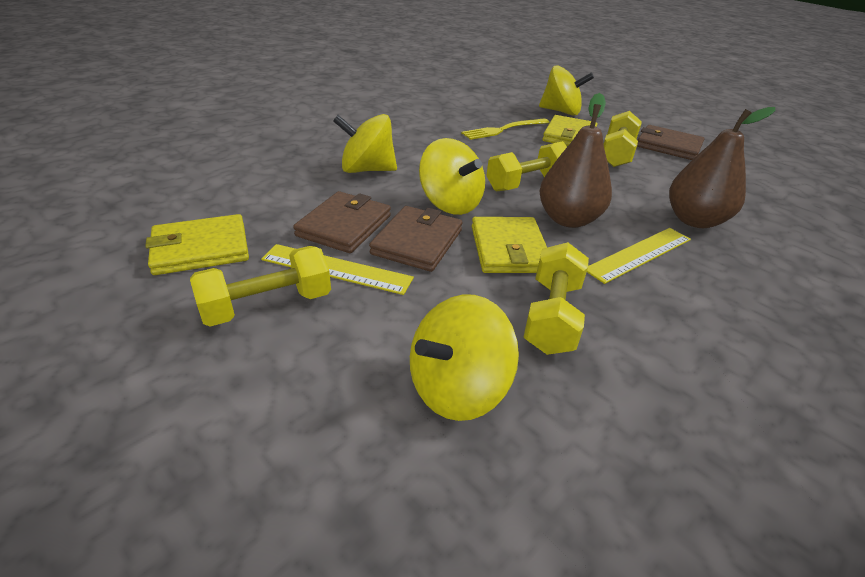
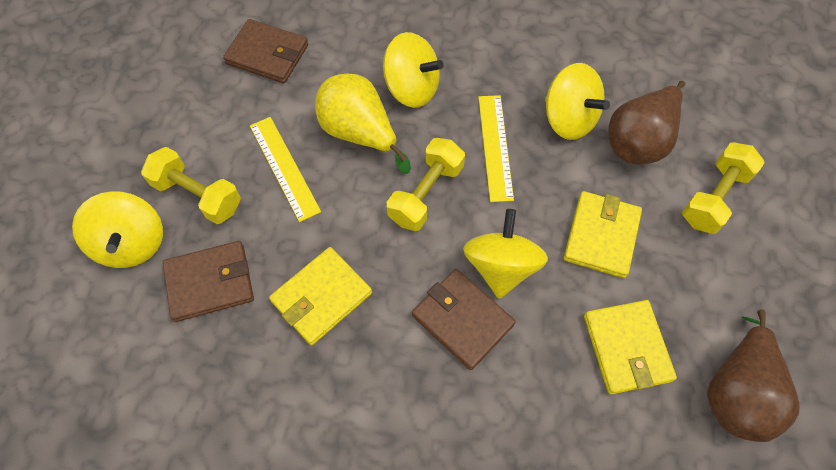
yellow dumbbell: 4 -> 3
yellow fork: 1 -> 0
yellow pear: 0 -> 1

